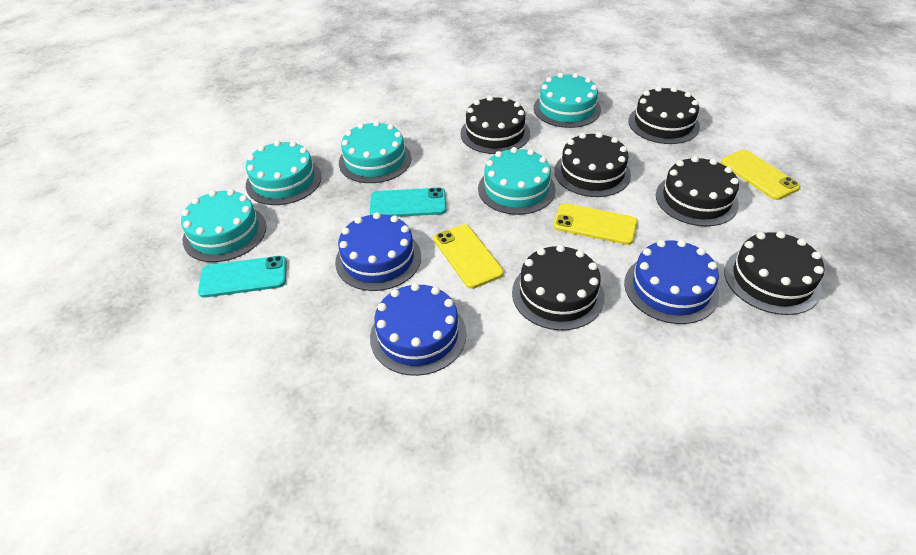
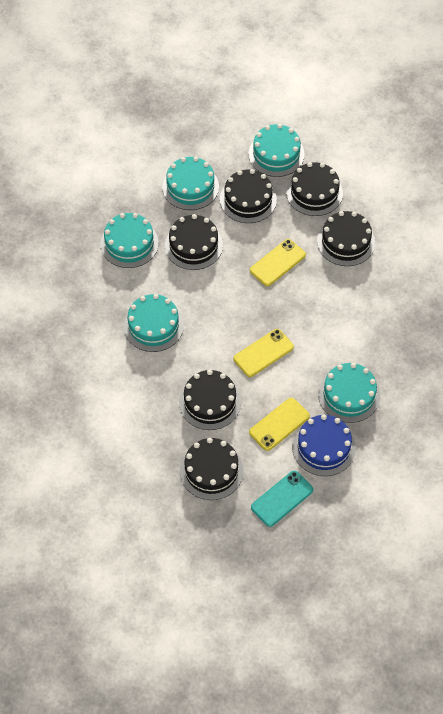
blue cake: 3 -> 1
turquoise phone: 2 -> 1

